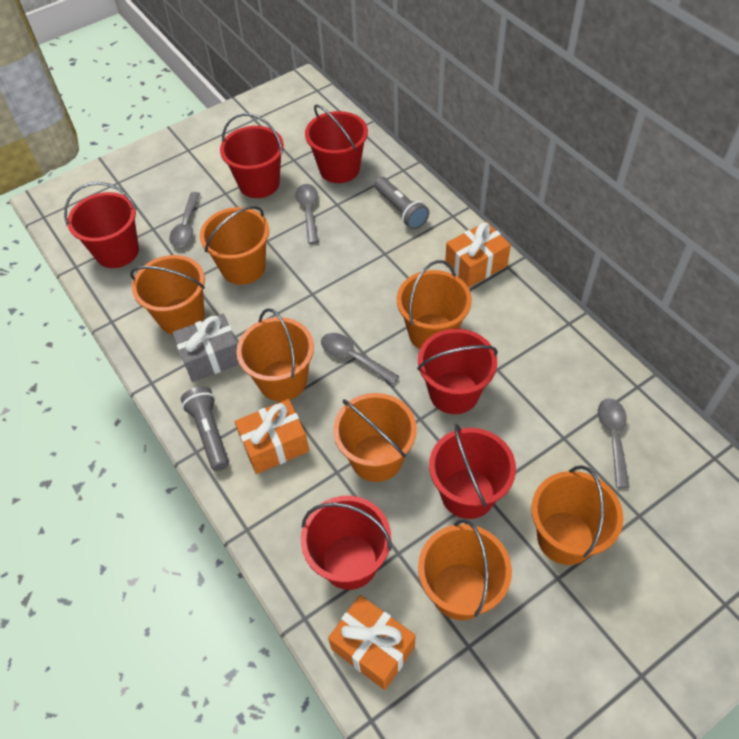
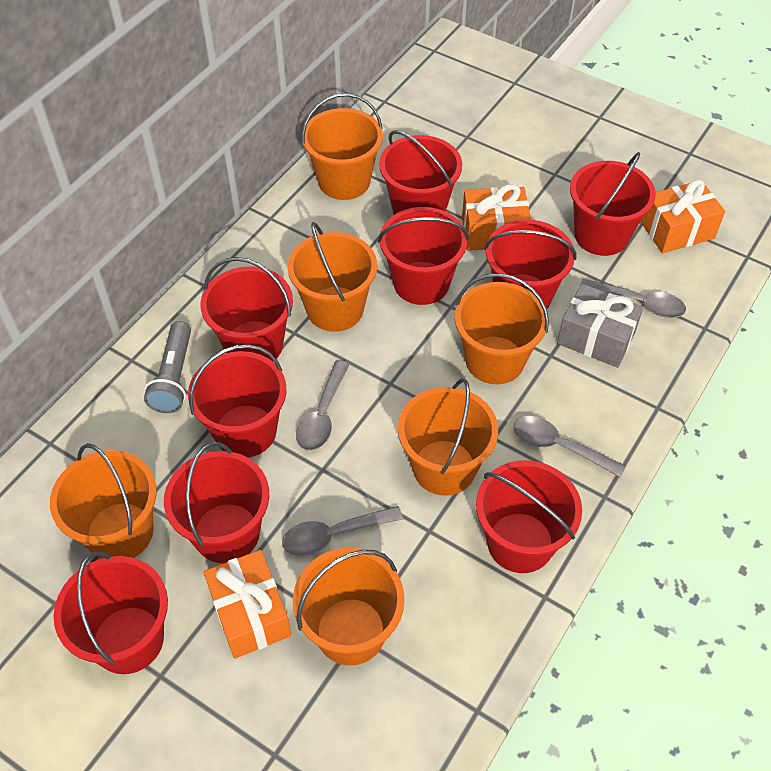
grey flashlight: 2 -> 1
orange bucket: 7 -> 6
red bucket: 6 -> 9

